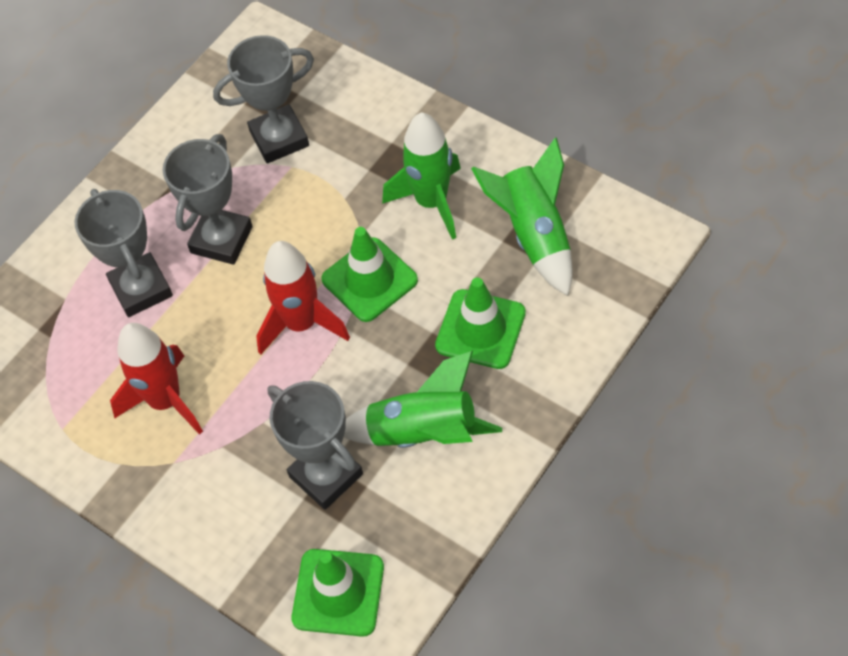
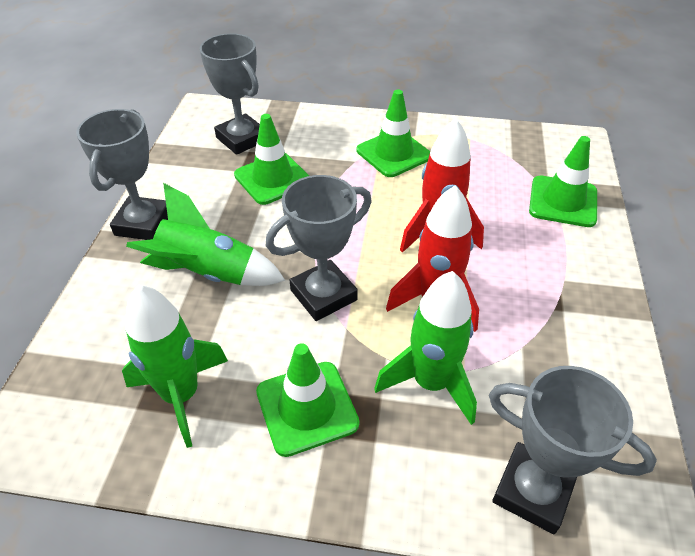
green traffic cone: 3 -> 4

